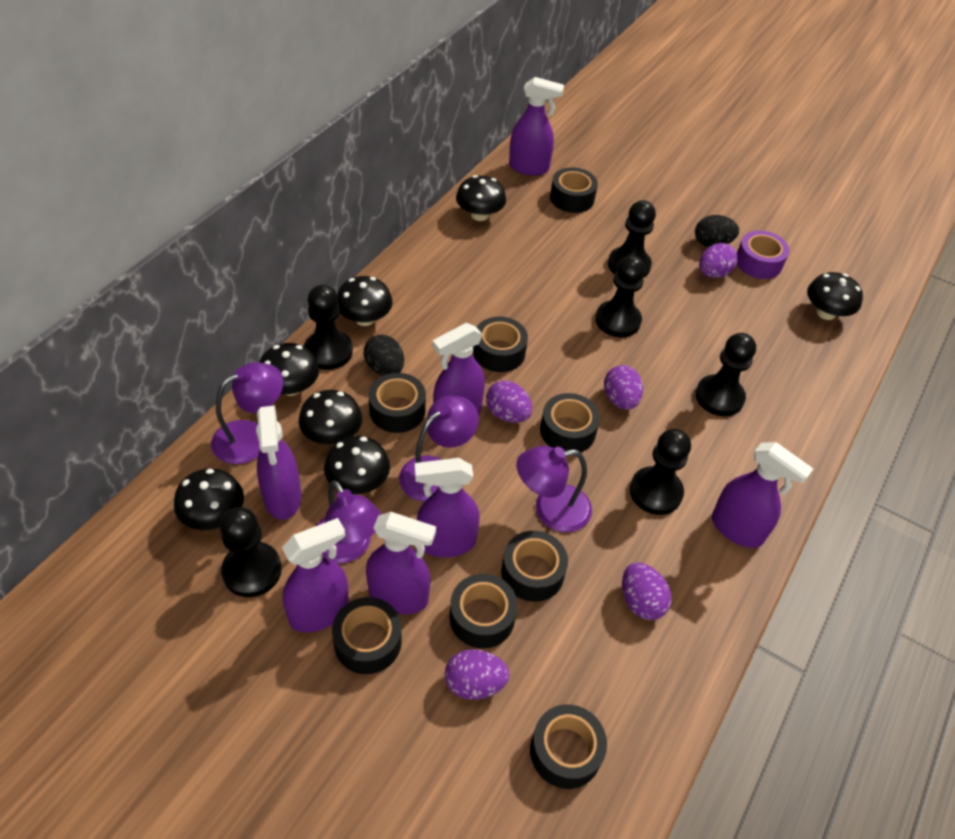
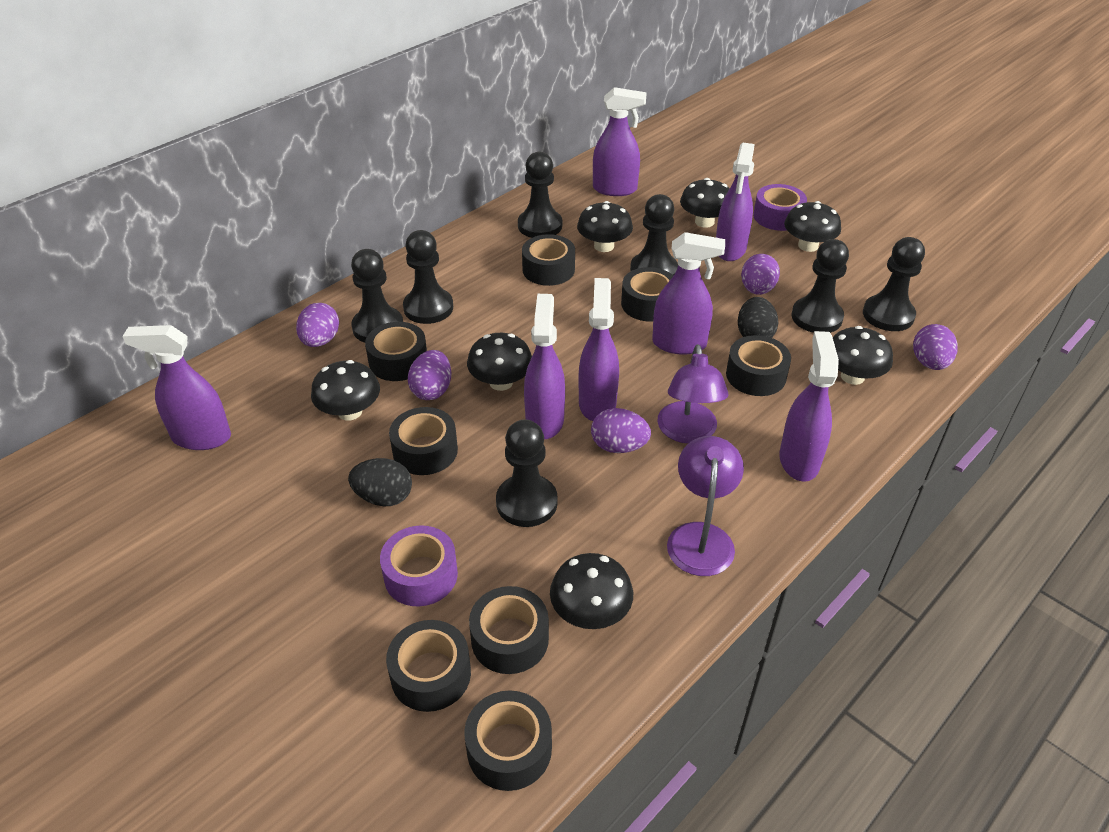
black pawn: 6 -> 7
purple lamp: 4 -> 2
purple tape: 1 -> 2

